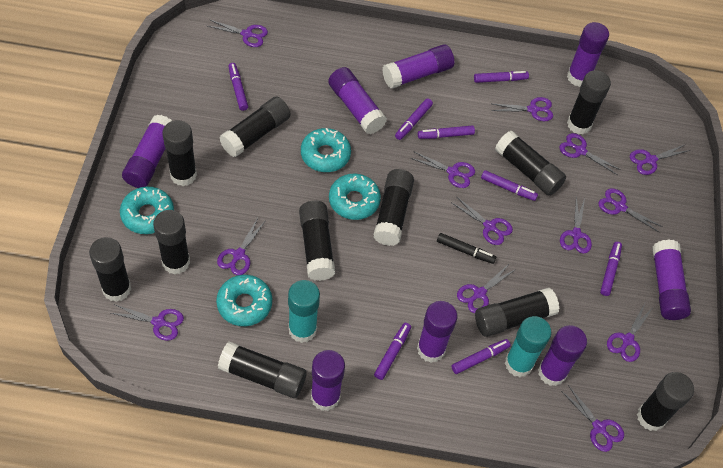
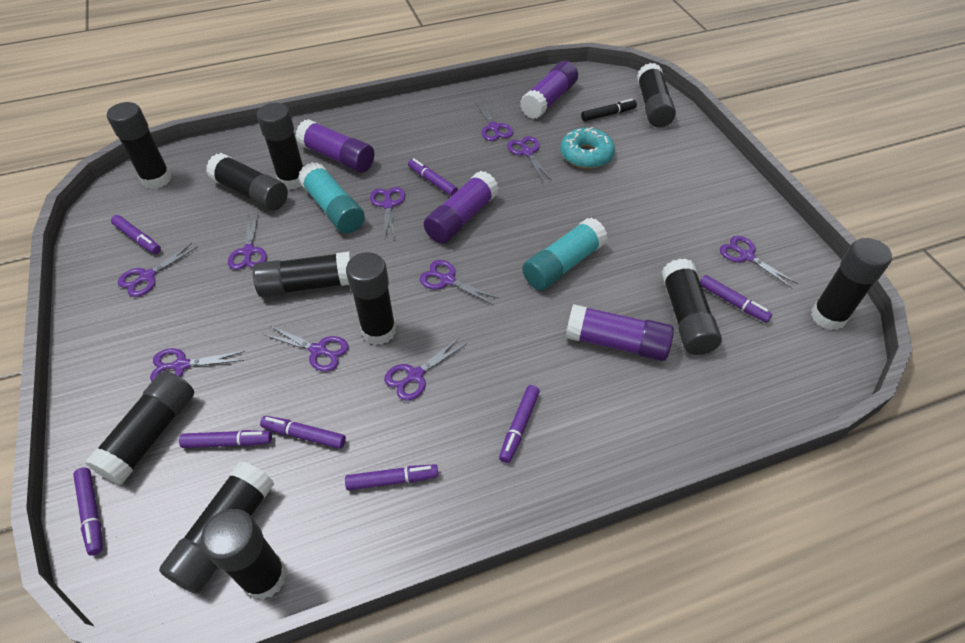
purple glue stick: 8 -> 4
purple scissors: 13 -> 10
turquoise donut: 4 -> 1

